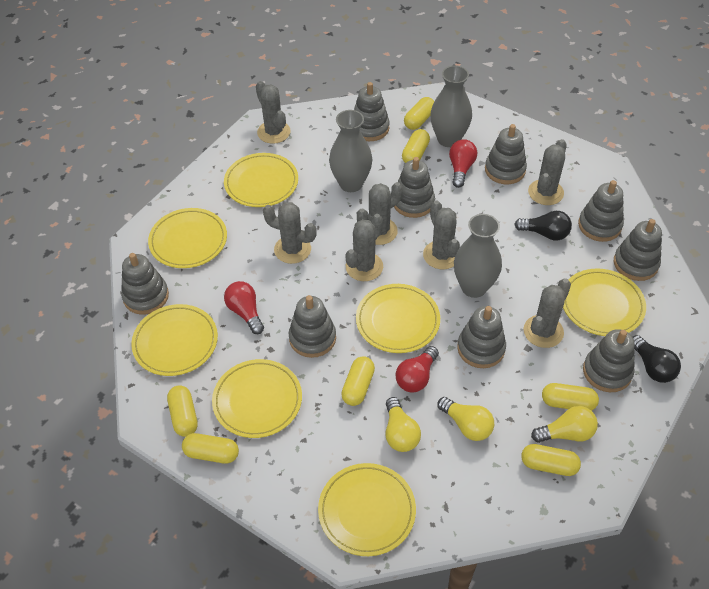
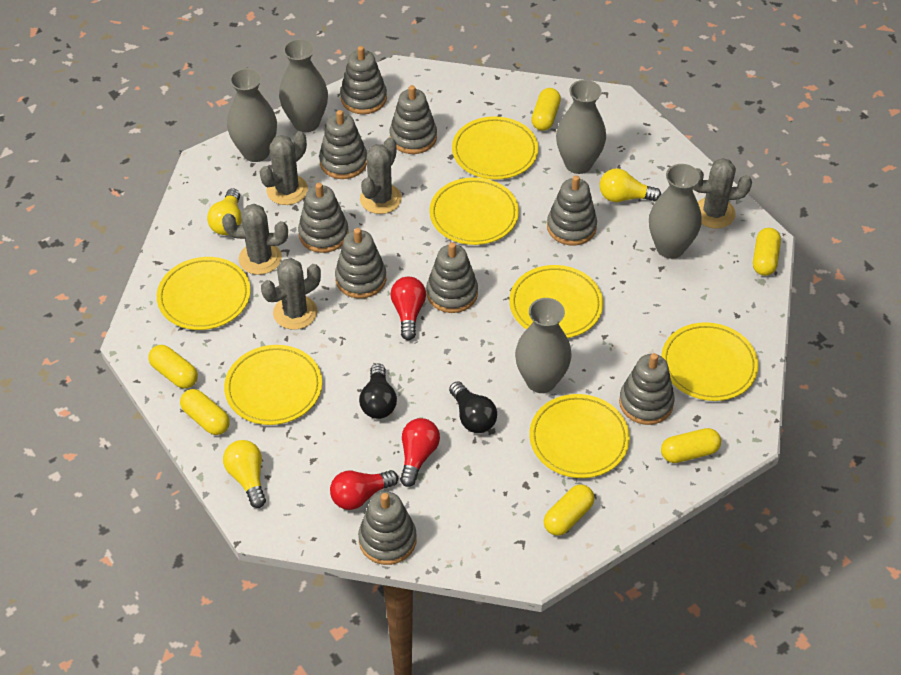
grey cactus: 7 -> 5
grey vase: 3 -> 5
yellow capsule: 7 -> 6

